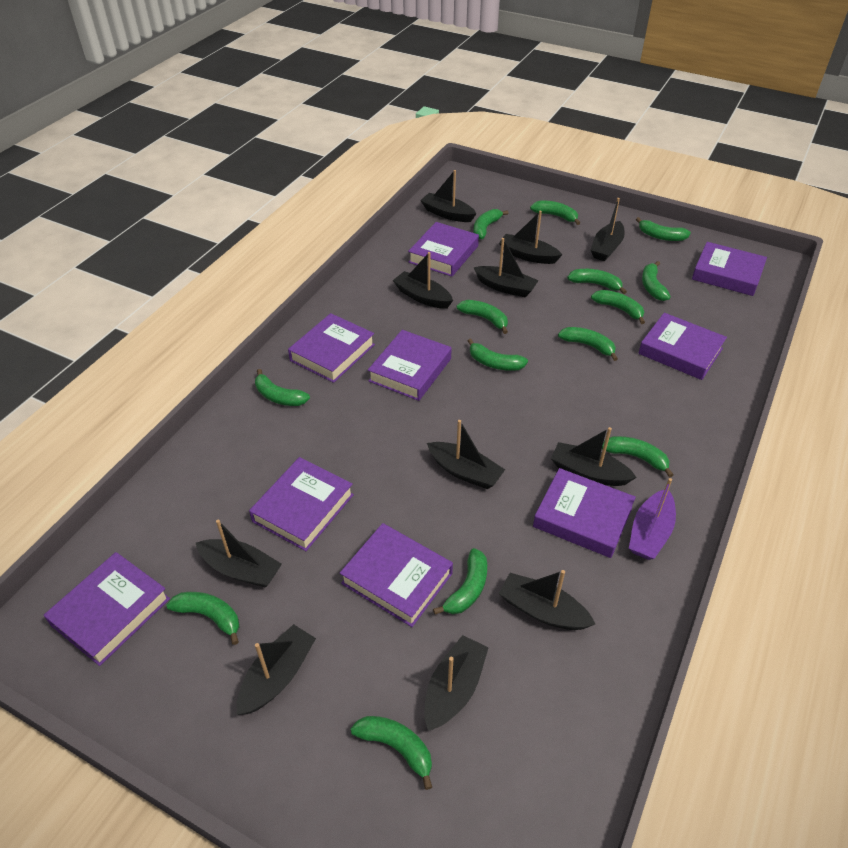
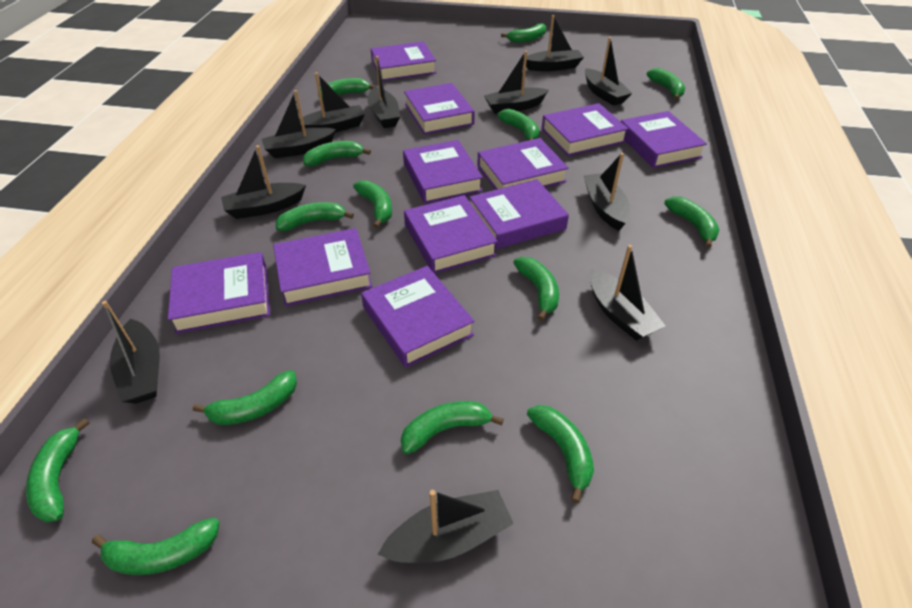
purple boat: 1 -> 0
purple book: 9 -> 11

